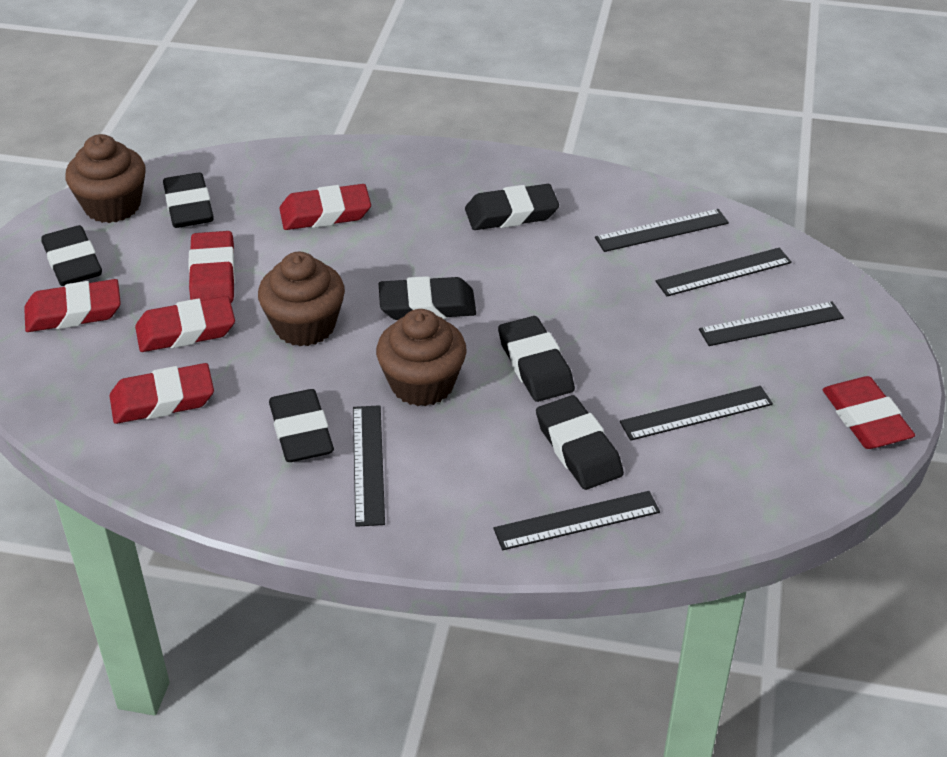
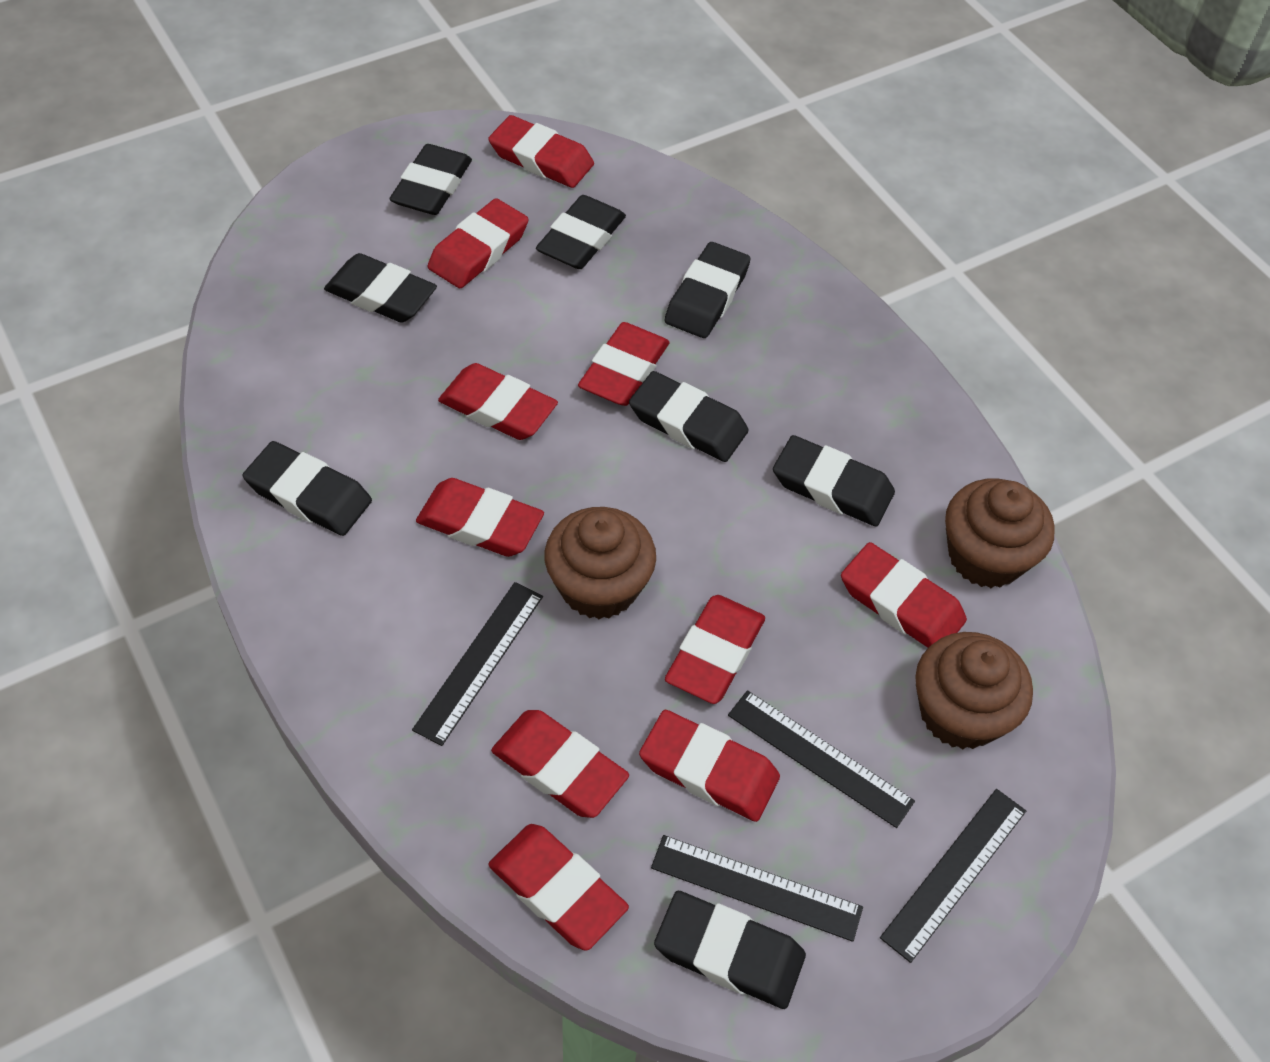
black eraser: 7 -> 8
black ruler: 6 -> 4
red eraser: 6 -> 10

